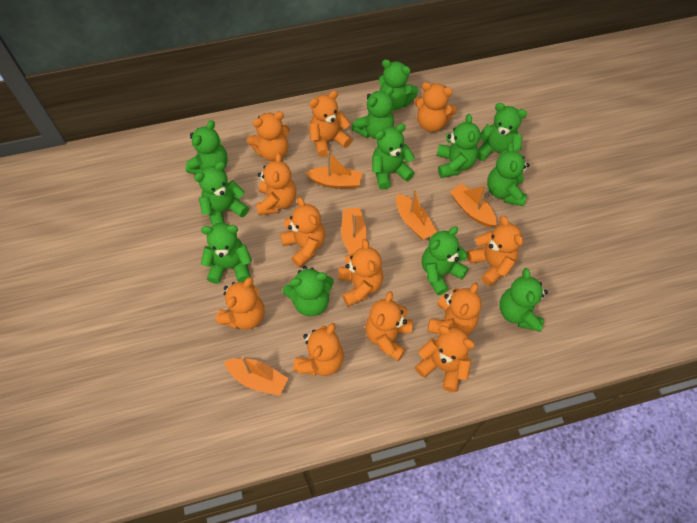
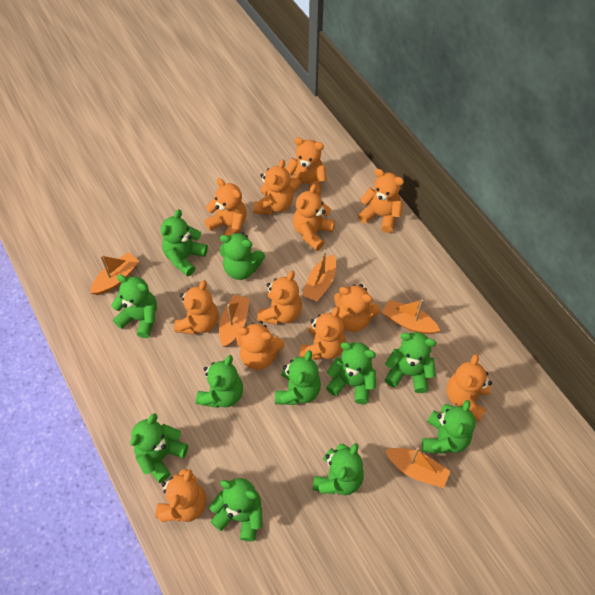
green teddy bear: 12 -> 11

